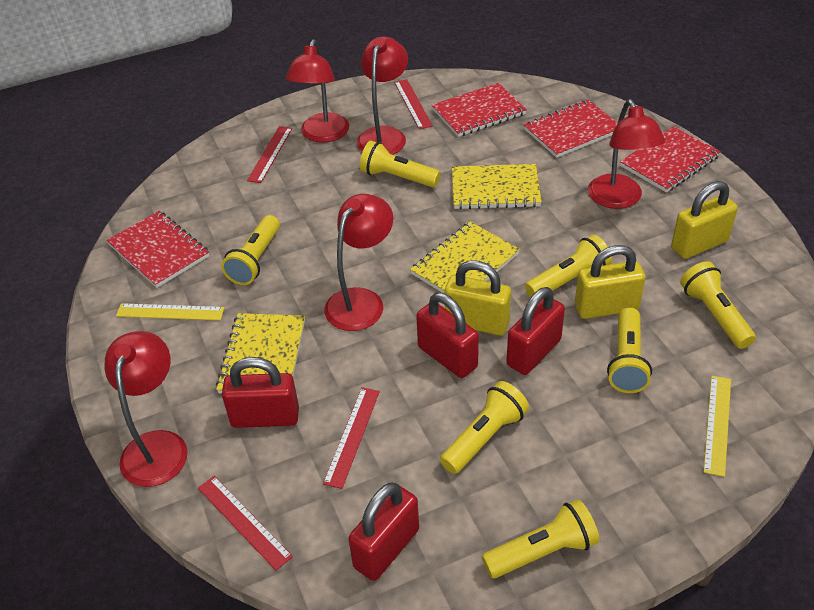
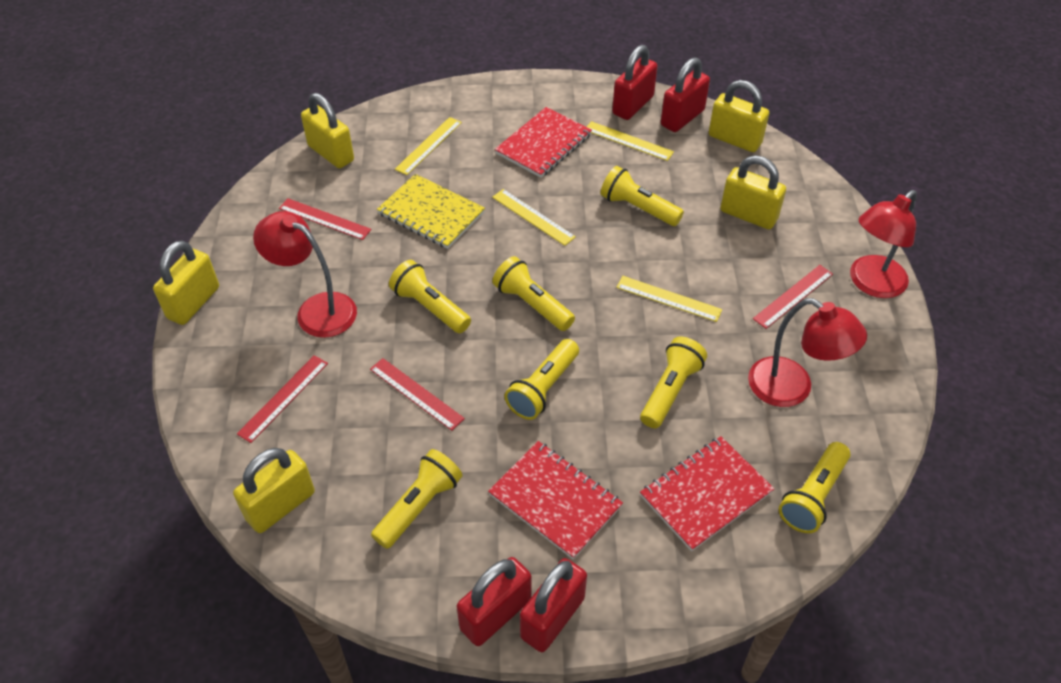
red lamp: 5 -> 3
red notebook: 4 -> 3
yellow notebook: 3 -> 1
yellow padlock: 3 -> 5
yellow ruler: 2 -> 4

